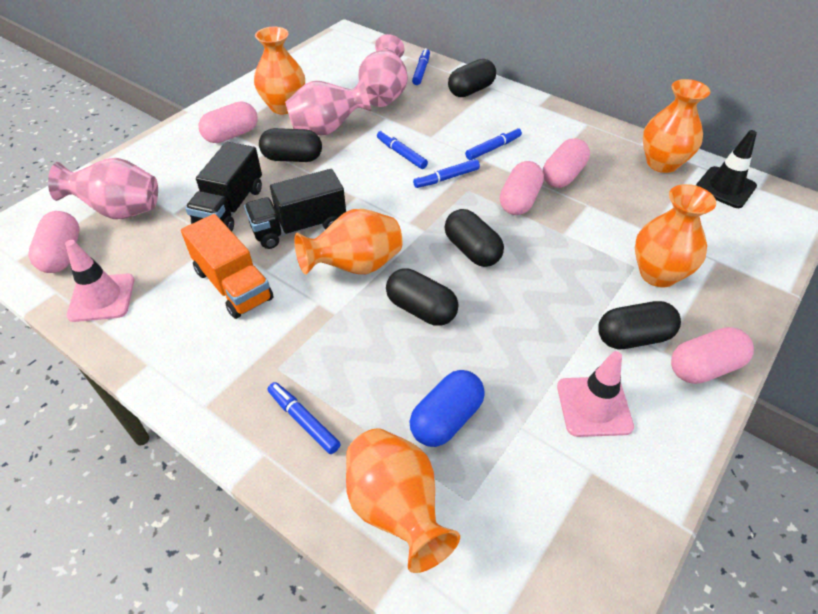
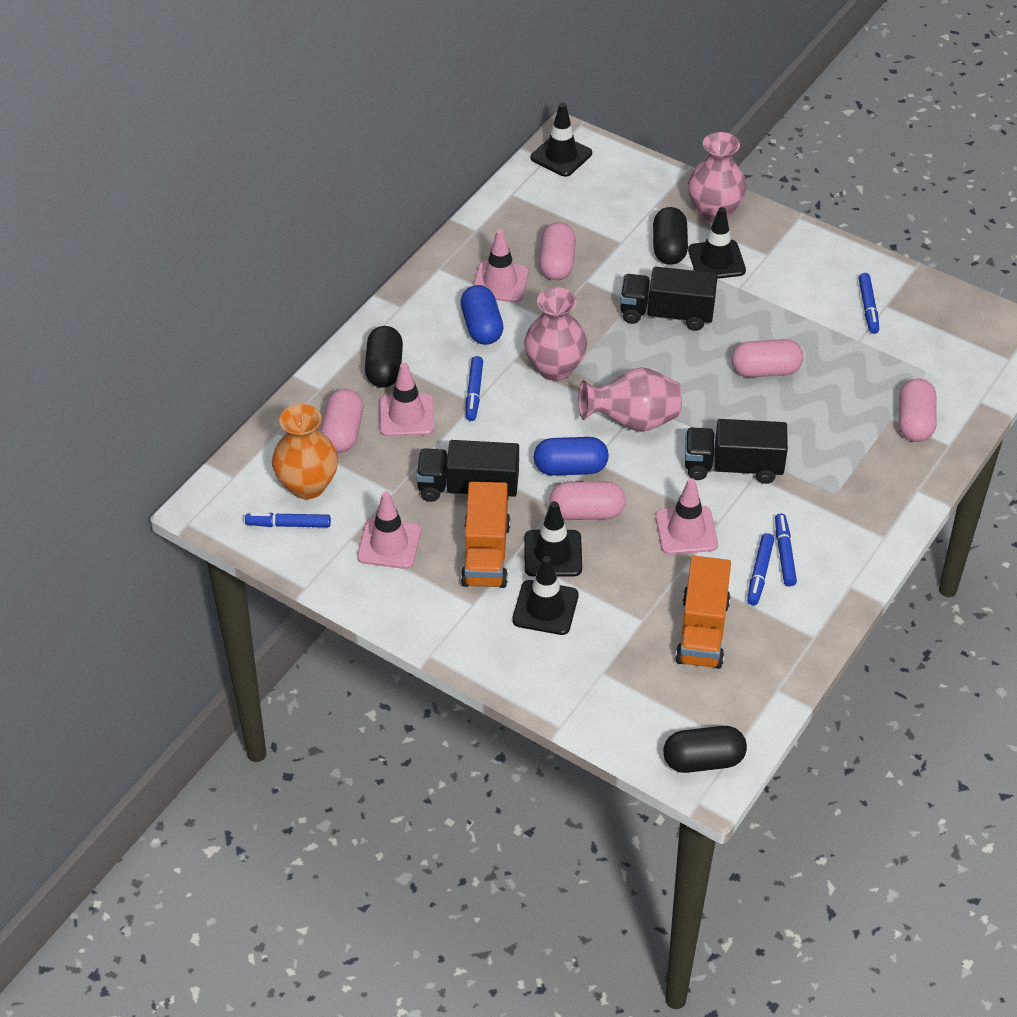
black capsule: 5 -> 3
black traffic cone: 1 -> 4
black truck: 2 -> 3
blue capsule: 1 -> 2
orange truck: 1 -> 2
orange vase: 5 -> 1
pink traffic cone: 2 -> 4

